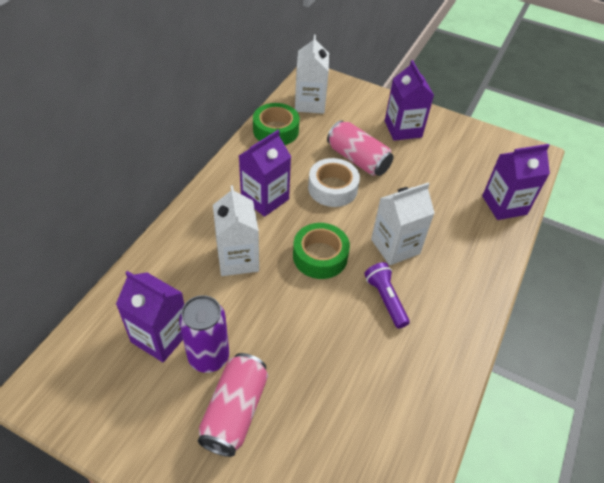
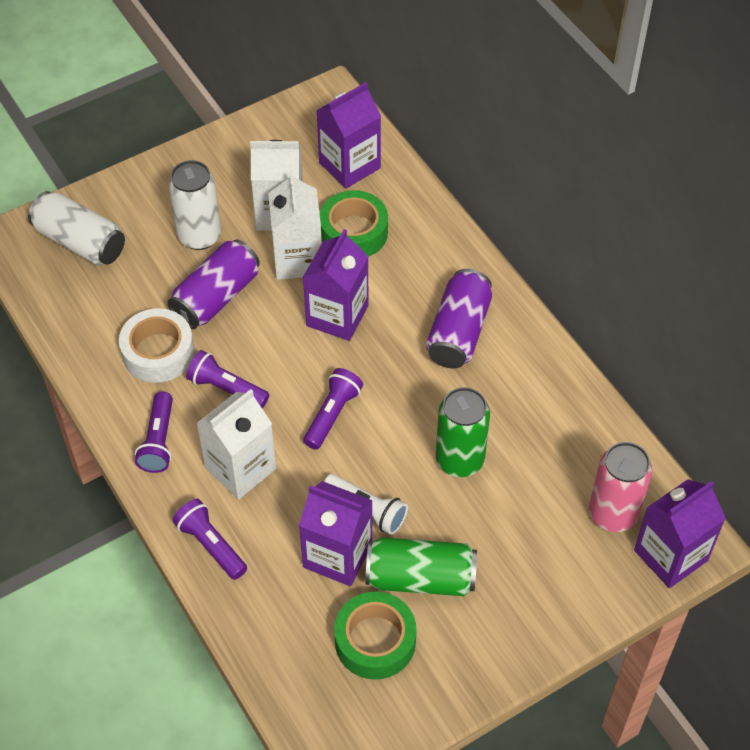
green can: 0 -> 2
pink can: 2 -> 1
purple can: 1 -> 2
purple flashlight: 1 -> 4
white can: 0 -> 2
white flashlight: 0 -> 1

